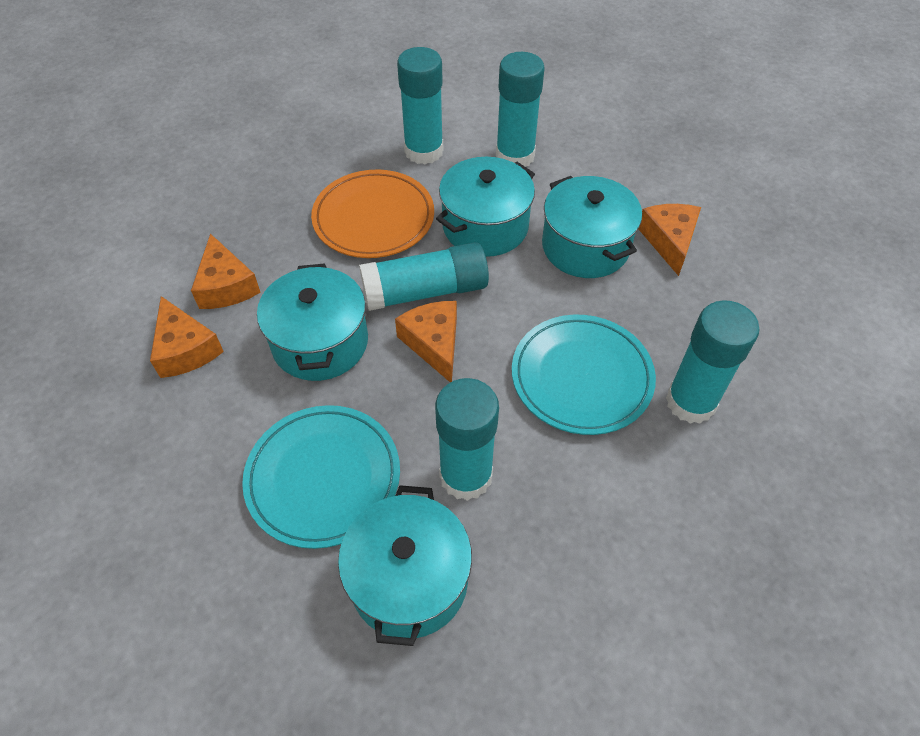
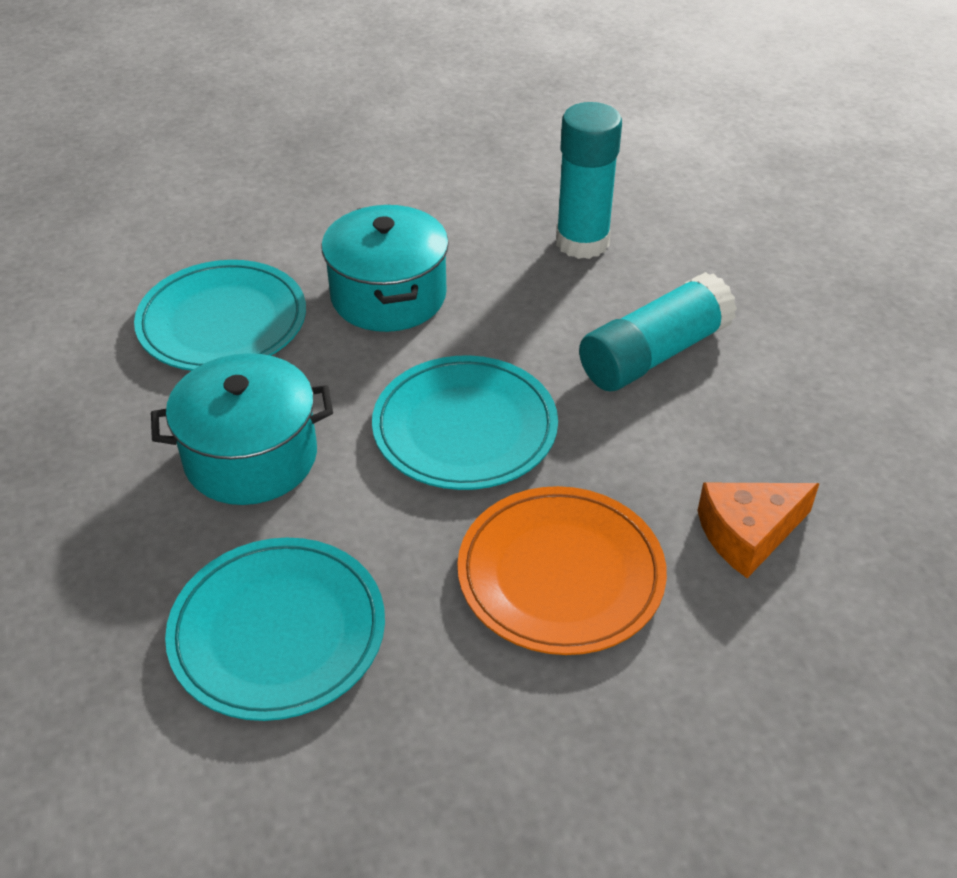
orange cheese: 4 -> 1
turquoise glue stick: 5 -> 2
turquoise plate: 2 -> 3
turquoise pot: 4 -> 2

